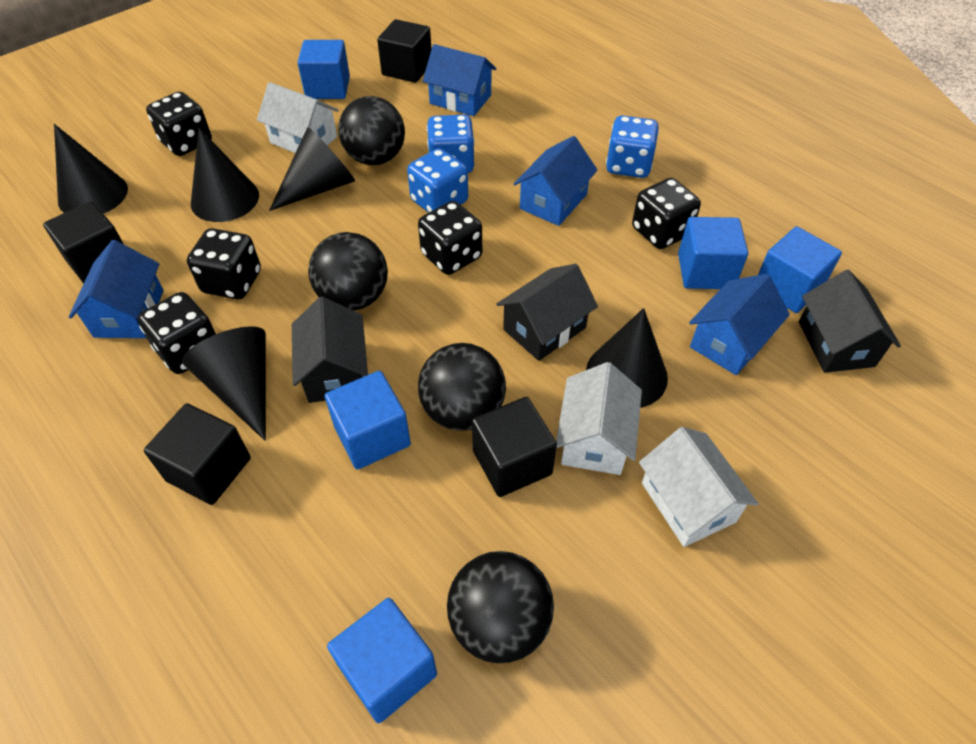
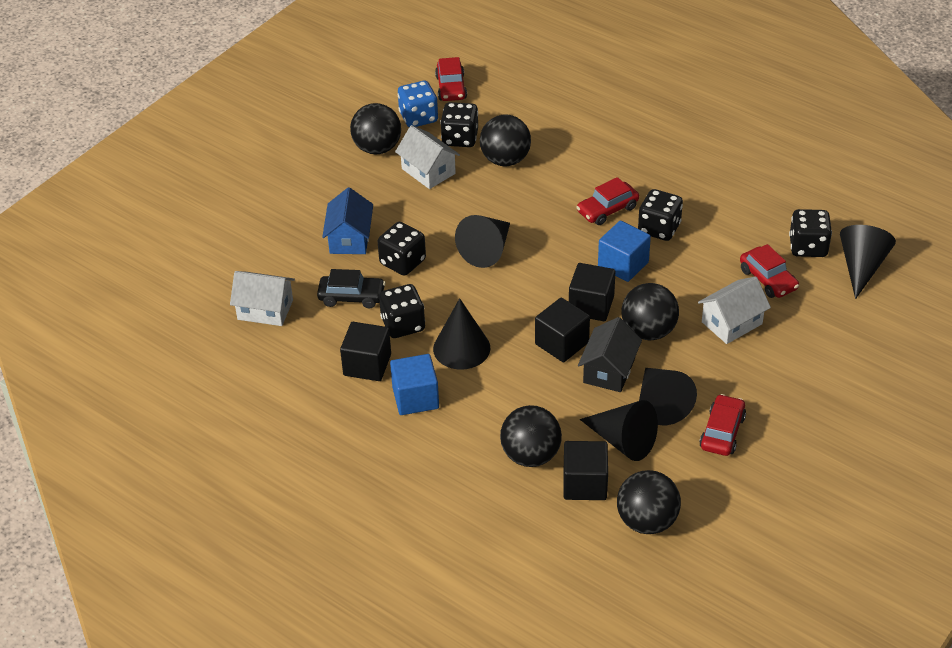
black ball: 4 -> 5
black car: 0 -> 1
black house: 3 -> 1
blue cube: 5 -> 2
blue dice: 3 -> 1
blue house: 4 -> 1
red car: 0 -> 4

